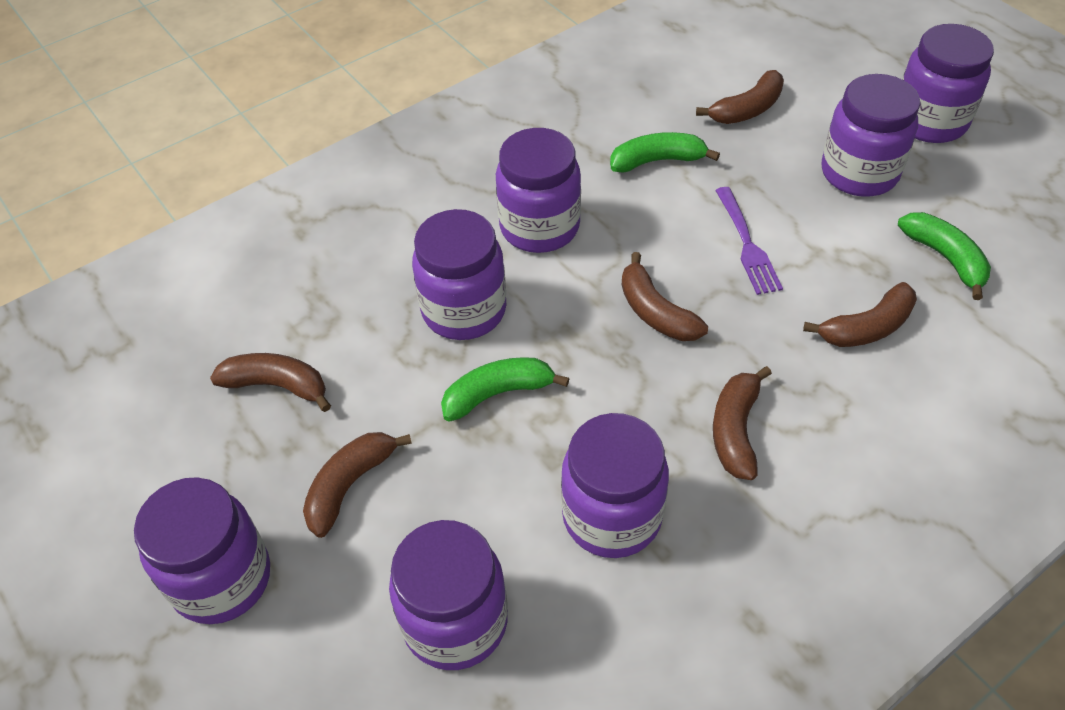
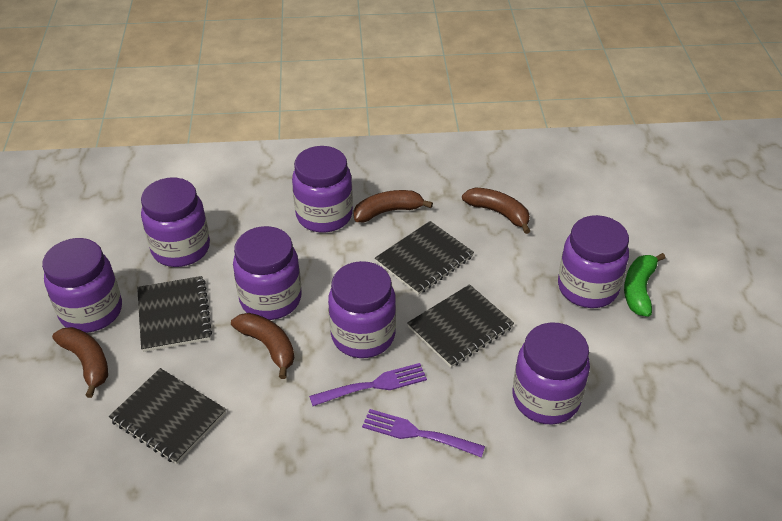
black notebook: 0 -> 4
brown banana: 6 -> 4
green banana: 3 -> 1
purple fork: 1 -> 2

